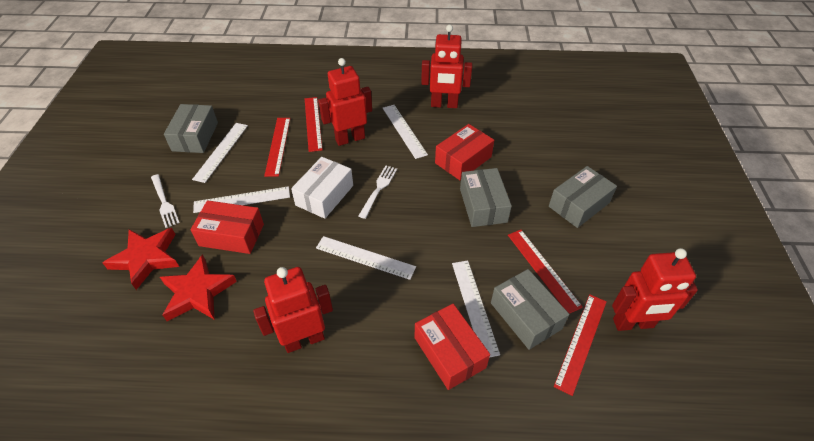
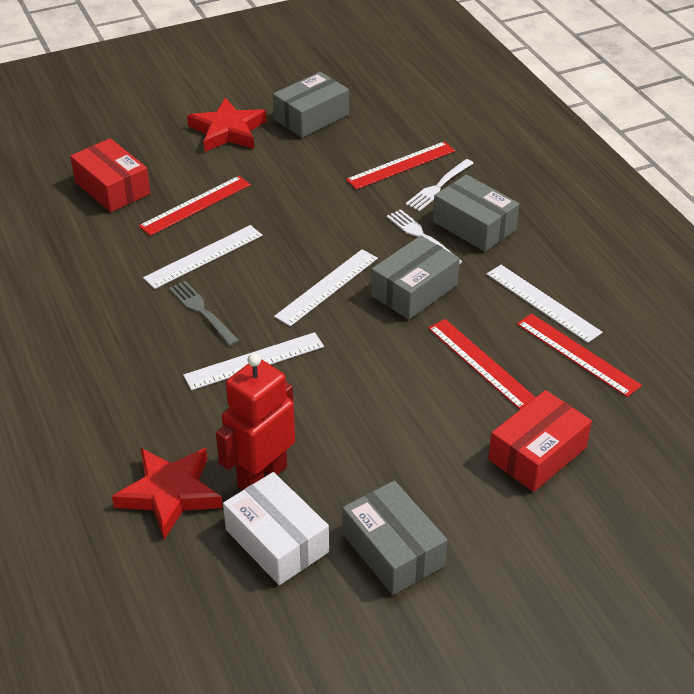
grey fork: 0 -> 1
red box: 3 -> 2
red robot: 4 -> 1
white ruler: 5 -> 4

